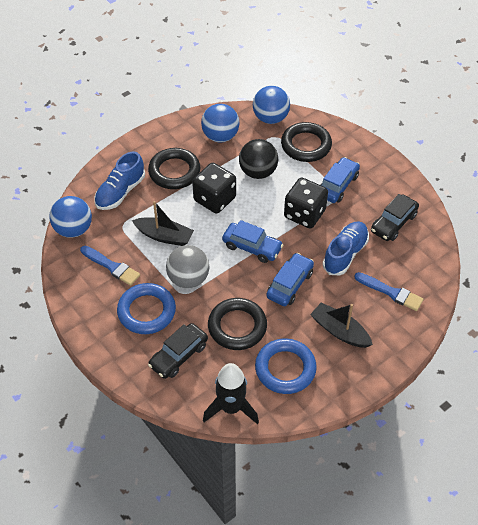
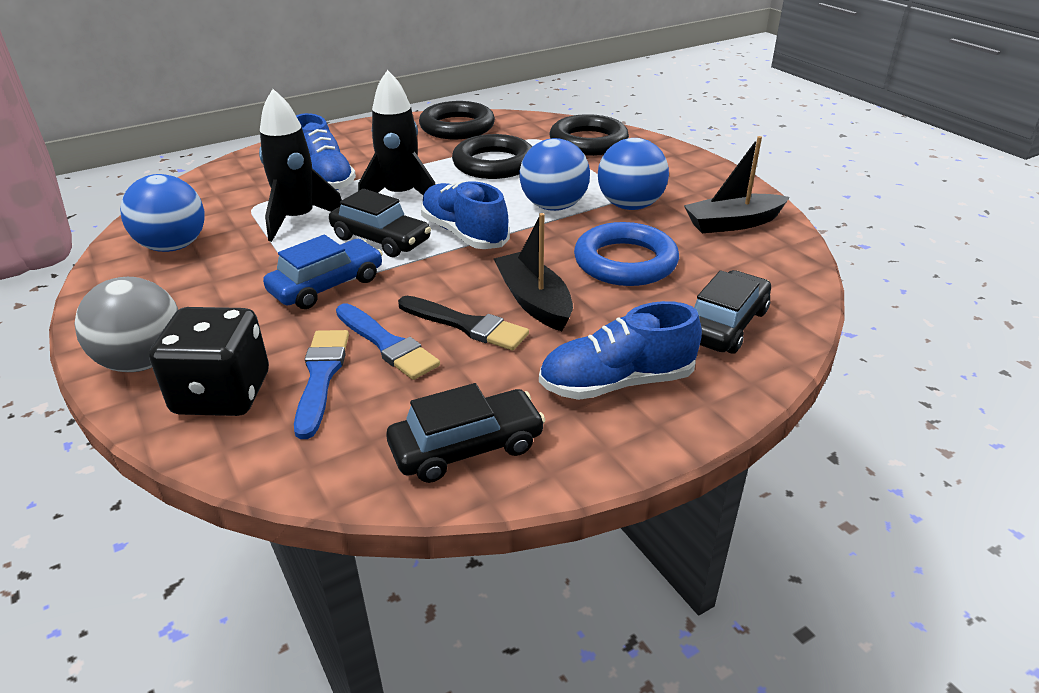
black ball: 1 -> 0
black brush: 0 -> 1
black car: 2 -> 3
black dice: 2 -> 1
black rocket: 1 -> 2
blue car: 3 -> 1
blue ring: 2 -> 1
blue shoe: 2 -> 3

